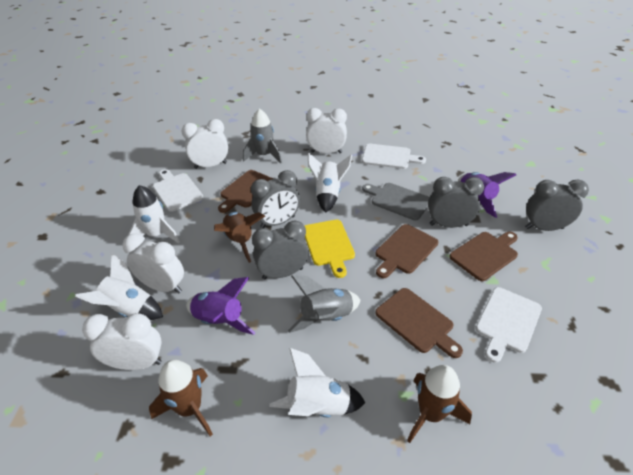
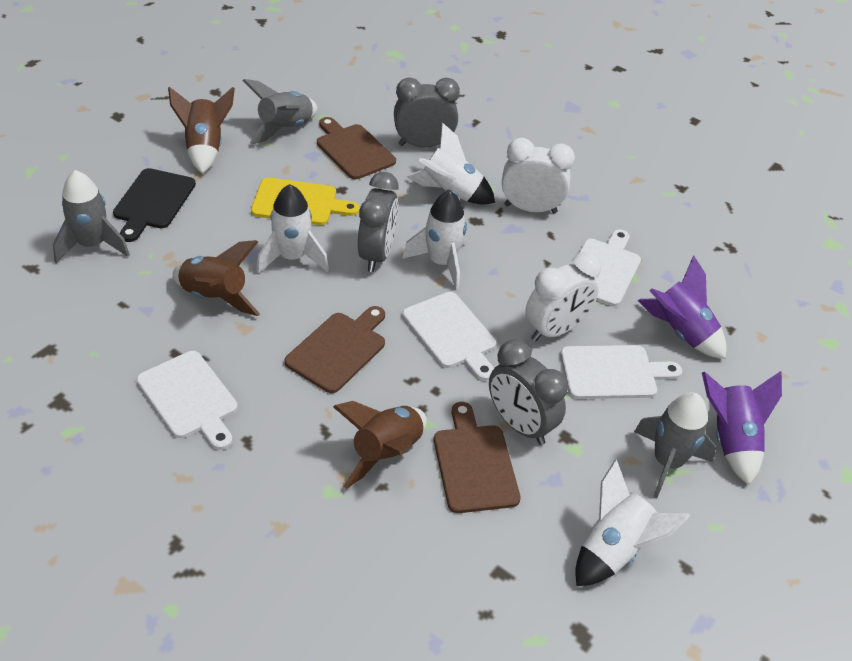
black cutting board: 0 -> 1
brown cutting board: 4 -> 3
grey clock: 4 -> 3
grey cutting board: 1 -> 0
grey rocket: 2 -> 3
white clock: 4 -> 2
white cutting board: 3 -> 4

